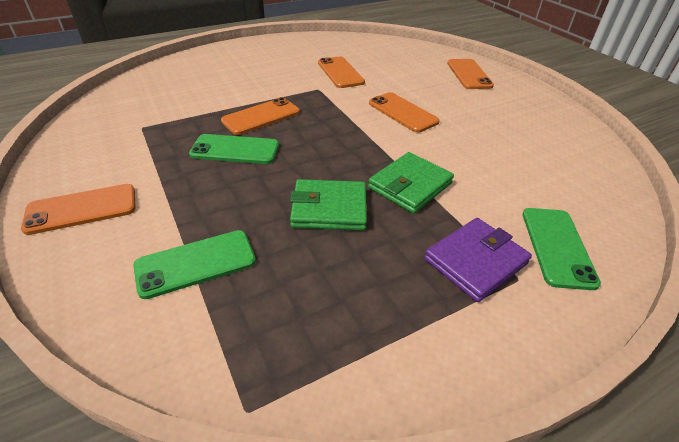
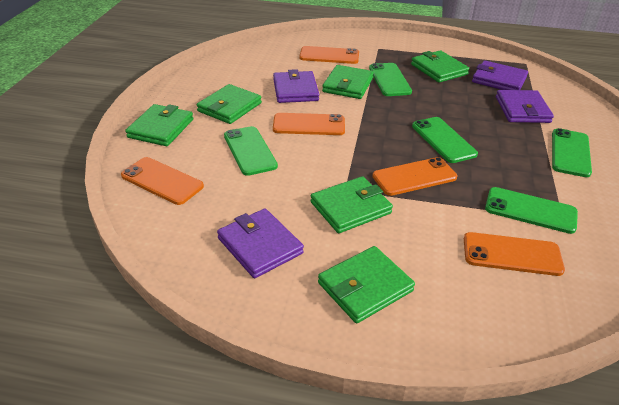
green phone: 3 -> 5
green wallet: 2 -> 6
purple wallet: 1 -> 4

